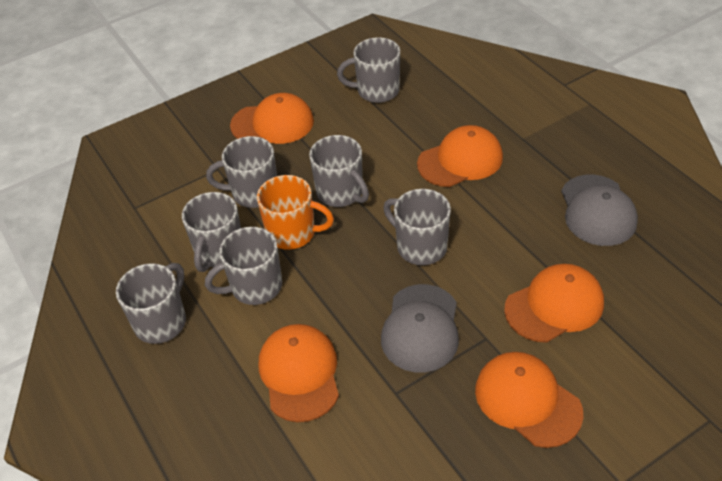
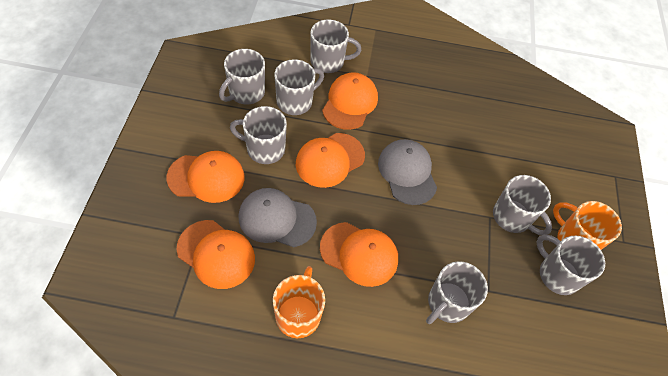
orange mug: 1 -> 2

